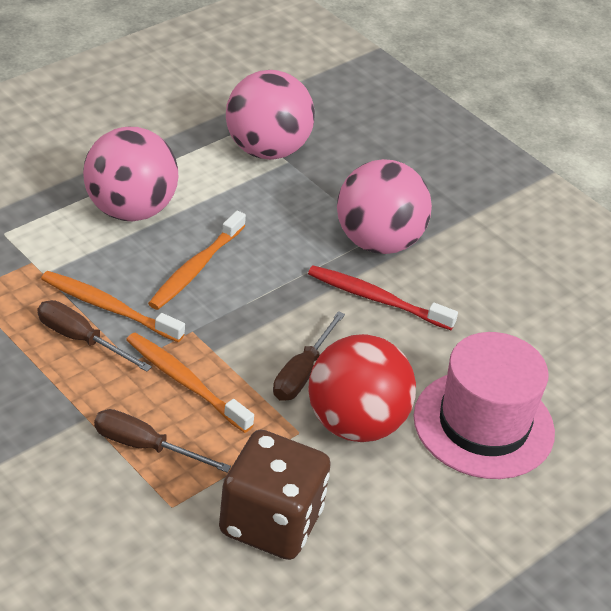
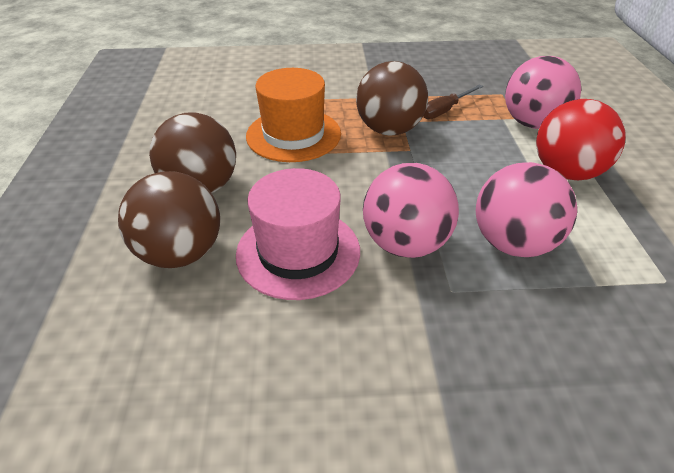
brown ball: 0 -> 3
brown dice: 1 -> 0
brown screwdriver: 3 -> 1
orange hat: 0 -> 1
orange toothbrush: 3 -> 0
red toothbrush: 1 -> 0

